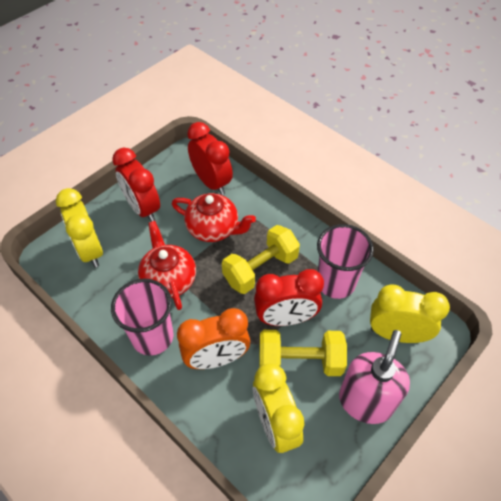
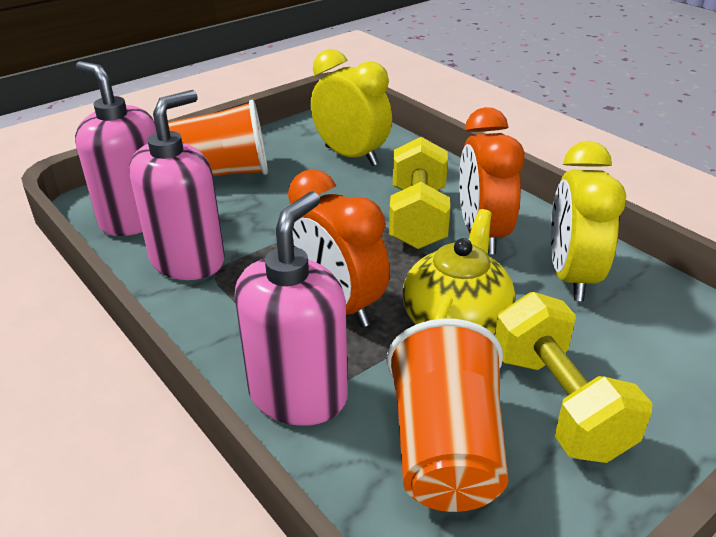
orange clock: 1 -> 2
orange cup: 0 -> 2
pink cup: 2 -> 0
pink soap dispenser: 1 -> 3
red clock: 3 -> 0
red teapot: 2 -> 0
yellow clock: 3 -> 2
yellow teapot: 0 -> 1

